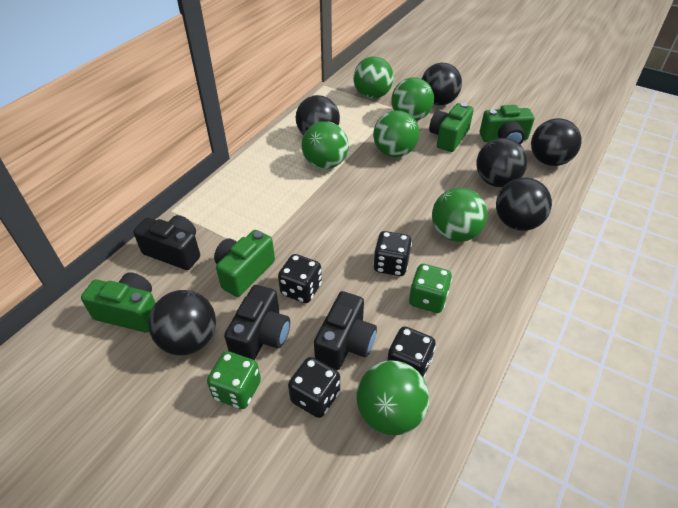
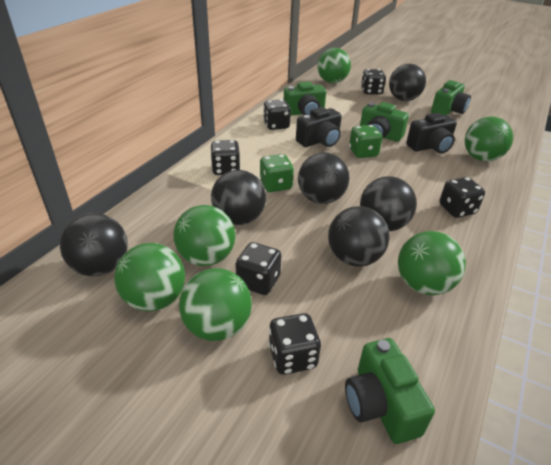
black camera: 3 -> 2
black dice: 4 -> 6

